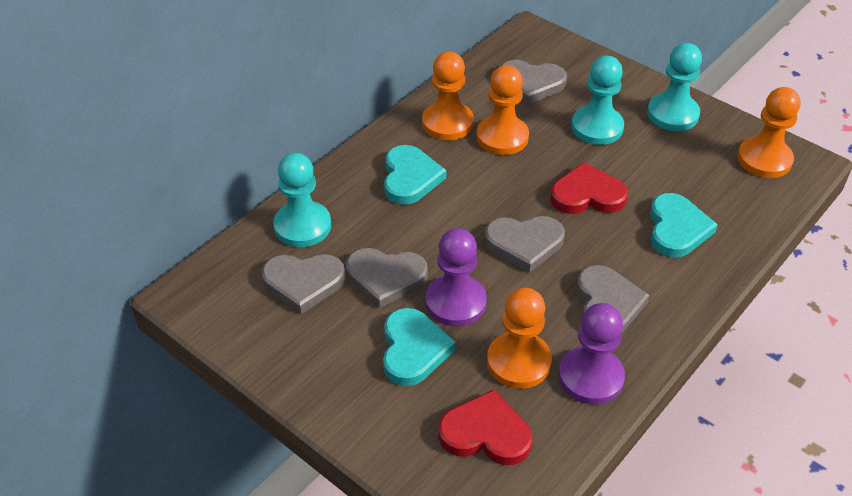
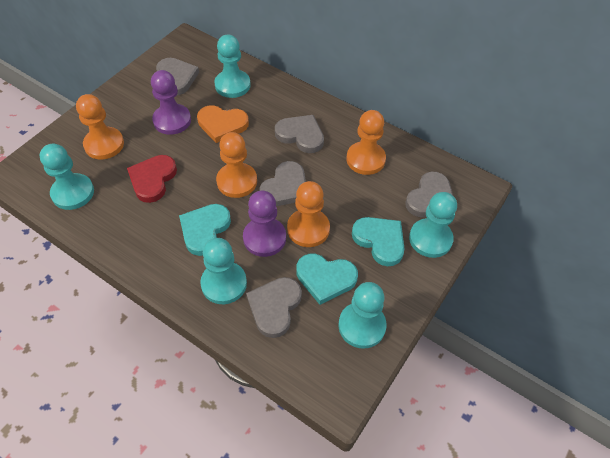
orange heart: 0 -> 1
red heart: 2 -> 1
turquoise pawn: 3 -> 5

